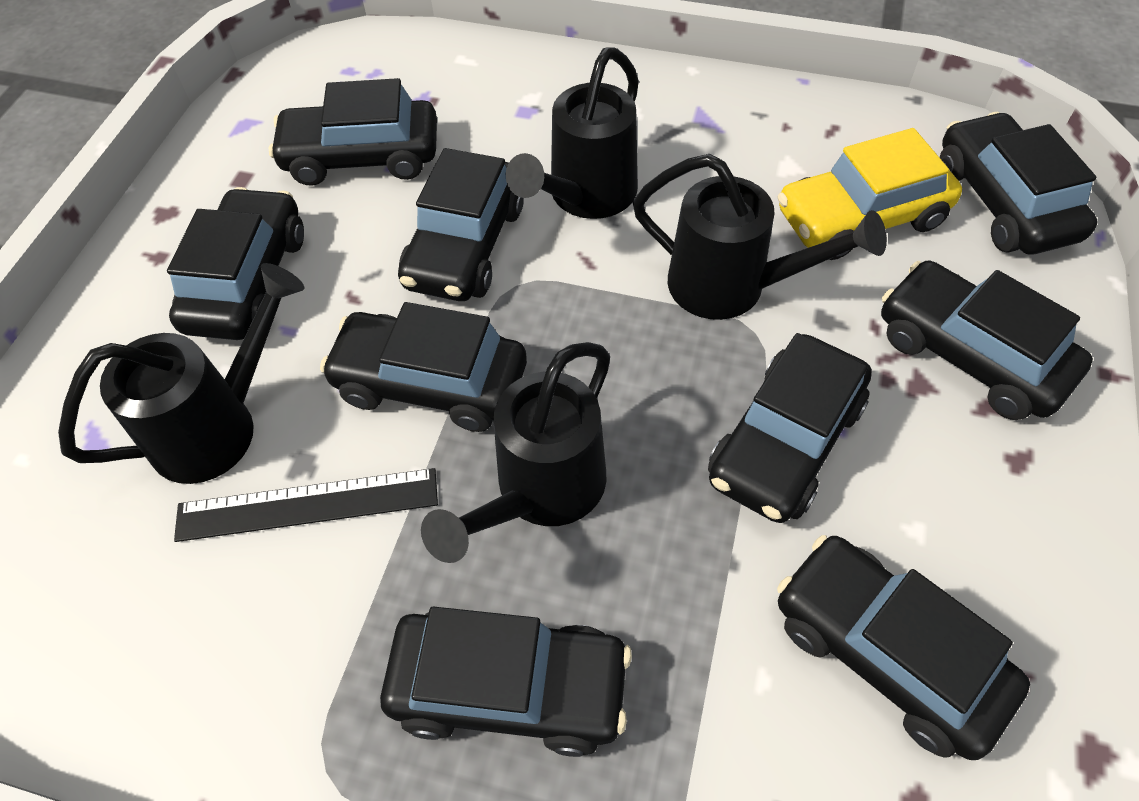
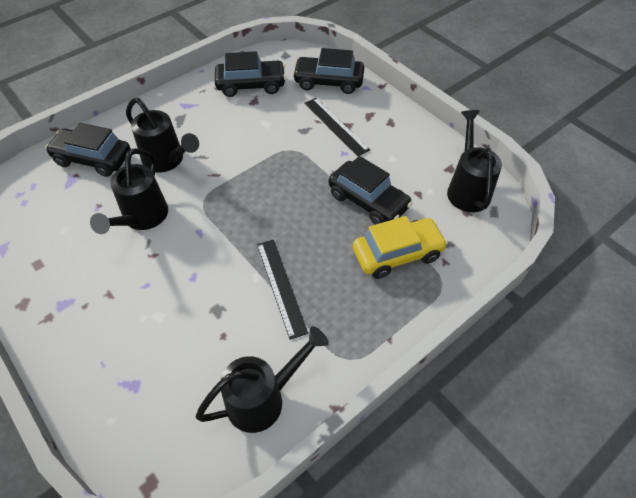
black car: 9 -> 4
black ruler: 1 -> 2

